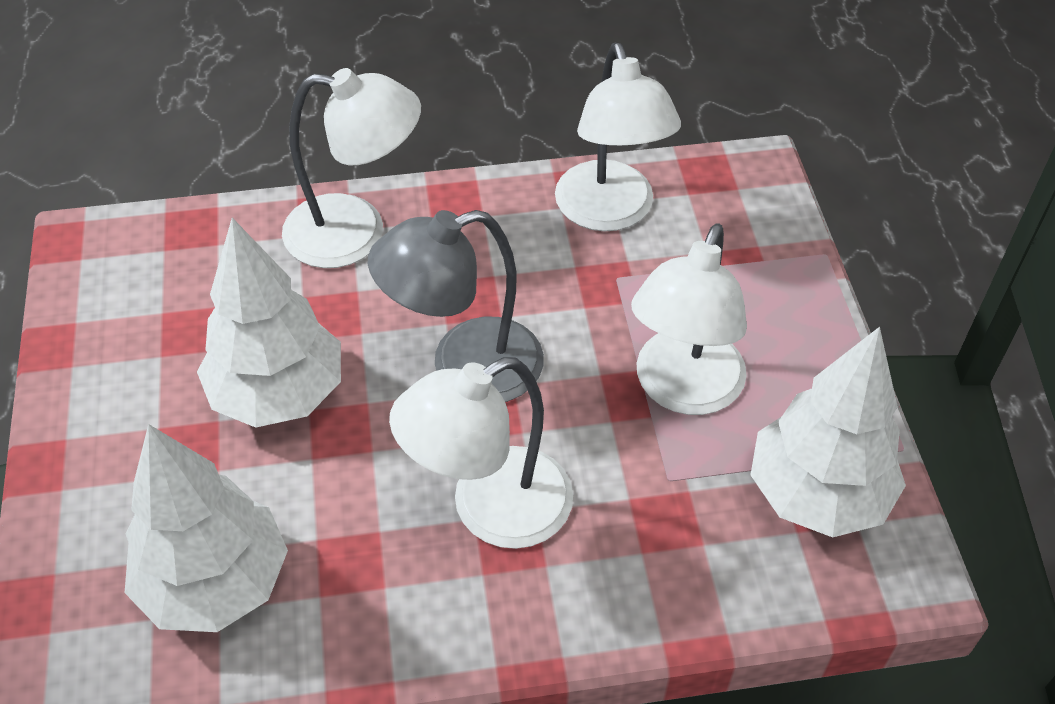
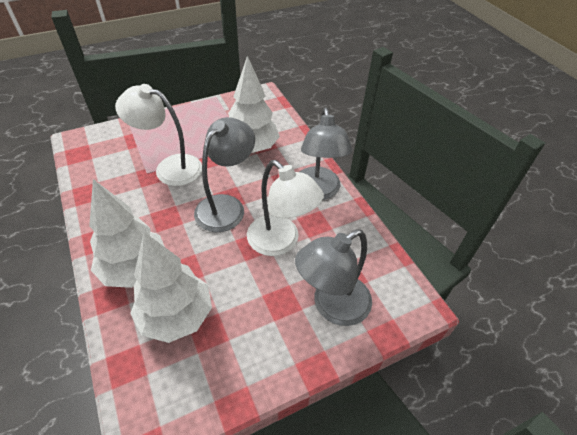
grey lamp: 1 -> 3
white lamp: 4 -> 2

